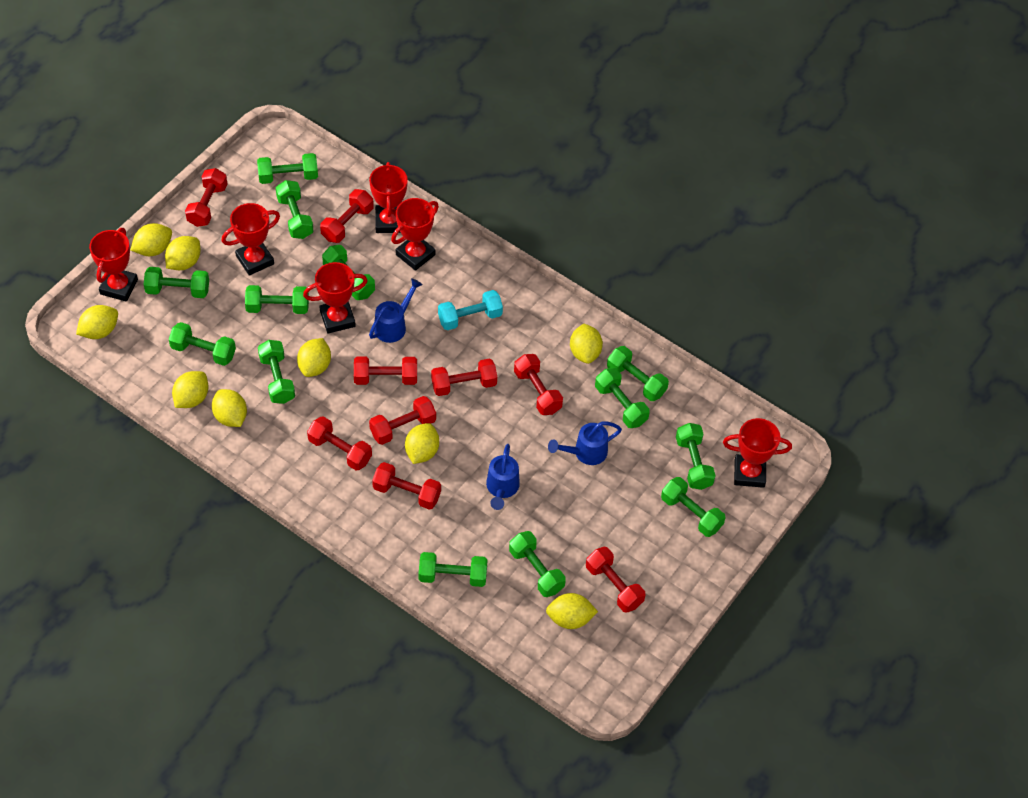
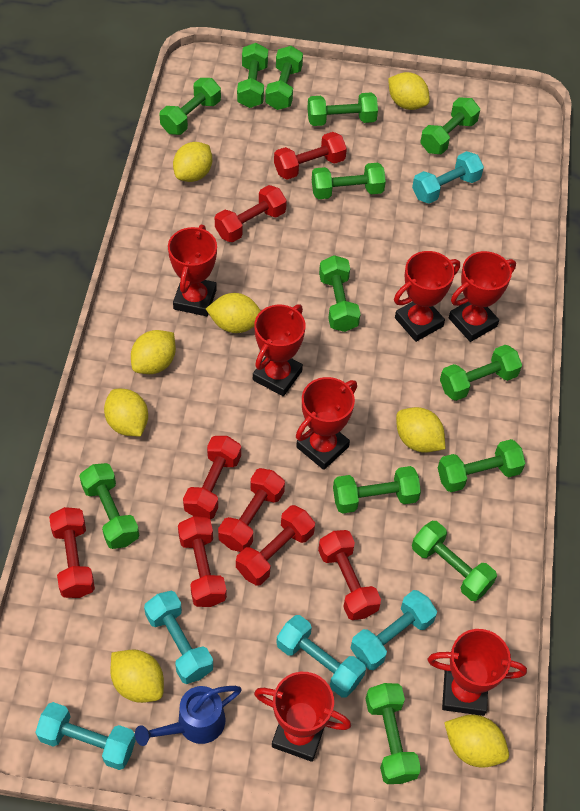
blue watering can: 3 -> 1
red dumbbell: 9 -> 8
red trophy: 6 -> 7
turquoise dumbbell: 1 -> 5
yellow lemon: 9 -> 8

